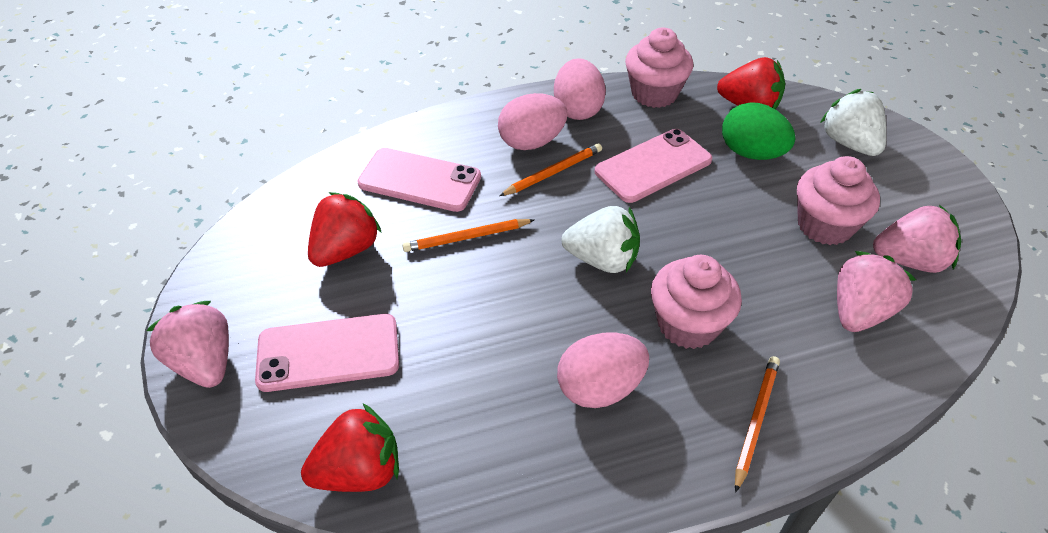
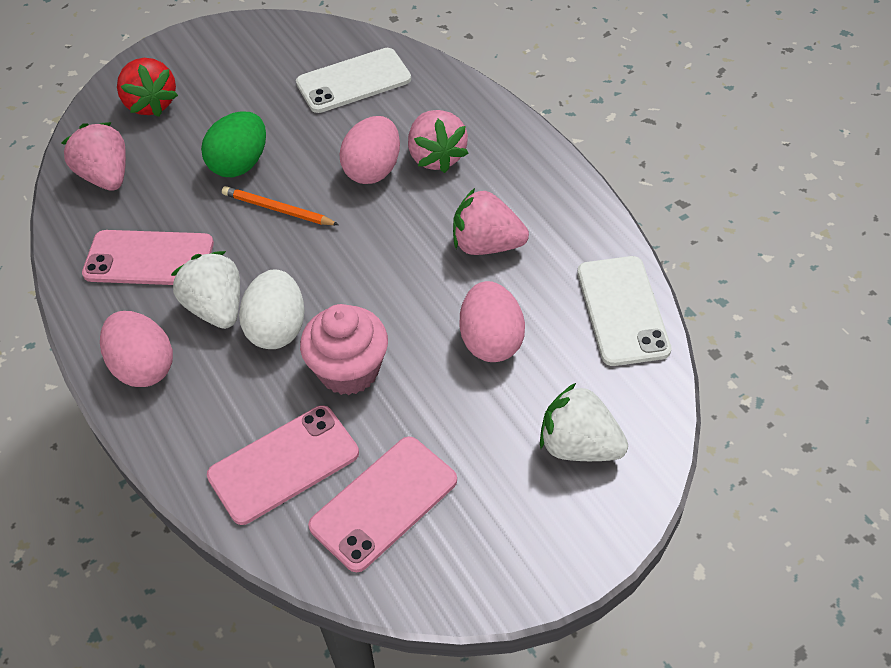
orange pencil: 3 -> 1
pink cupcake: 3 -> 1
red strawberry: 3 -> 1
white egg: 0 -> 1
white phone: 0 -> 2

